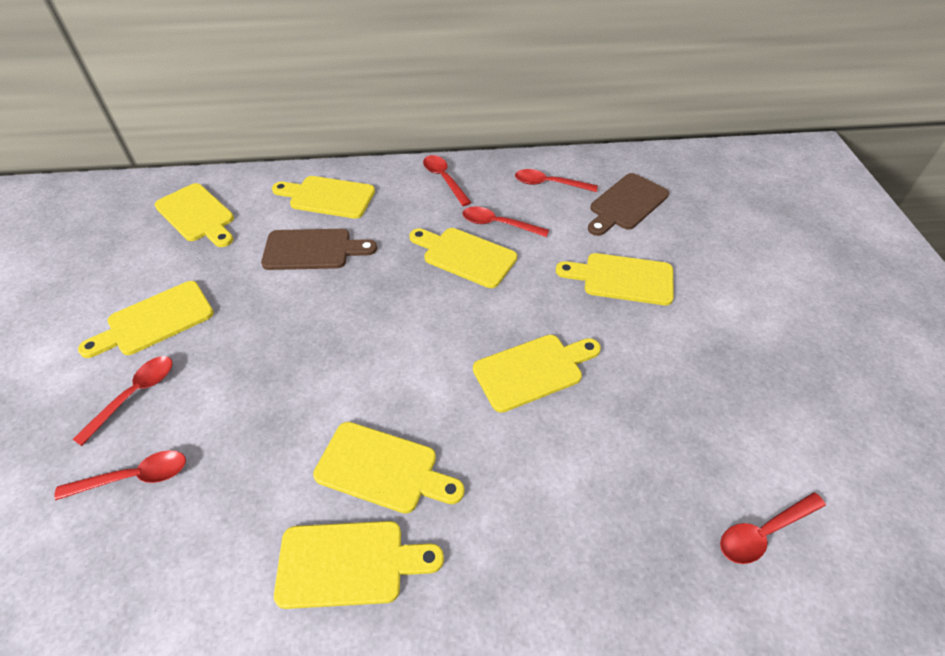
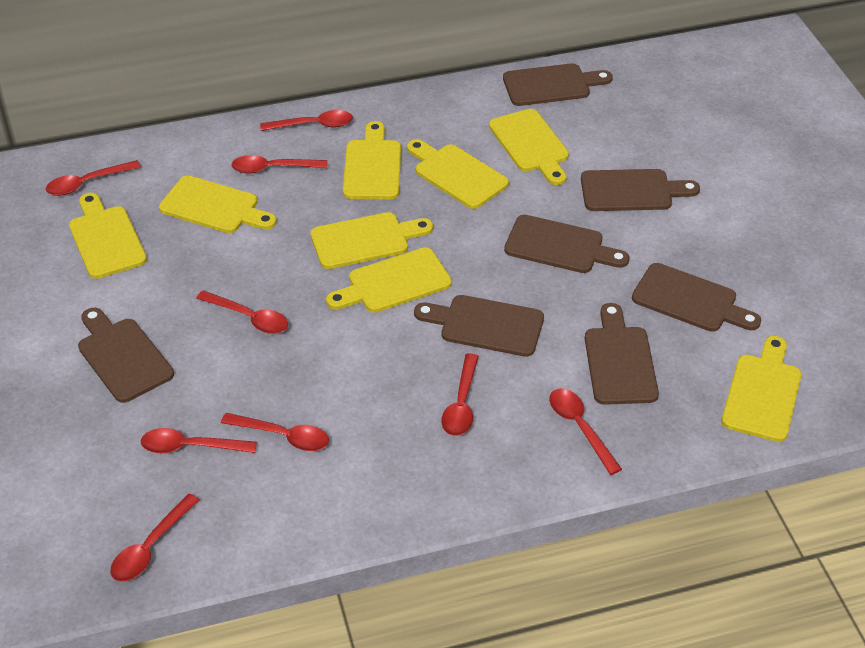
brown cutting board: 2 -> 7
red spoon: 6 -> 9

